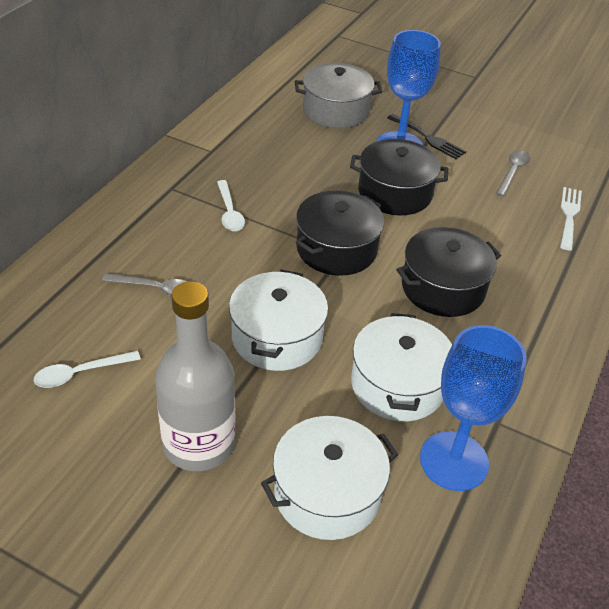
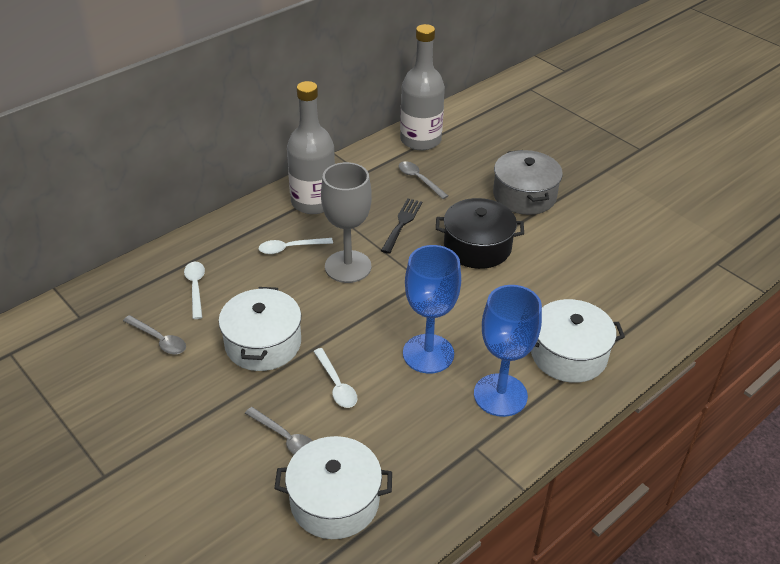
black pot: 3 -> 1
grey bottle: 1 -> 2
grey goblet: 0 -> 1
grey spoon: 2 -> 3
white fork: 1 -> 0
white spoon: 2 -> 3

